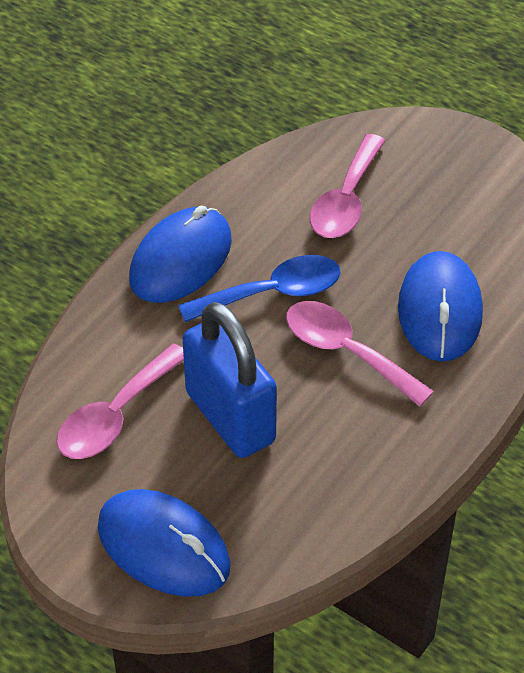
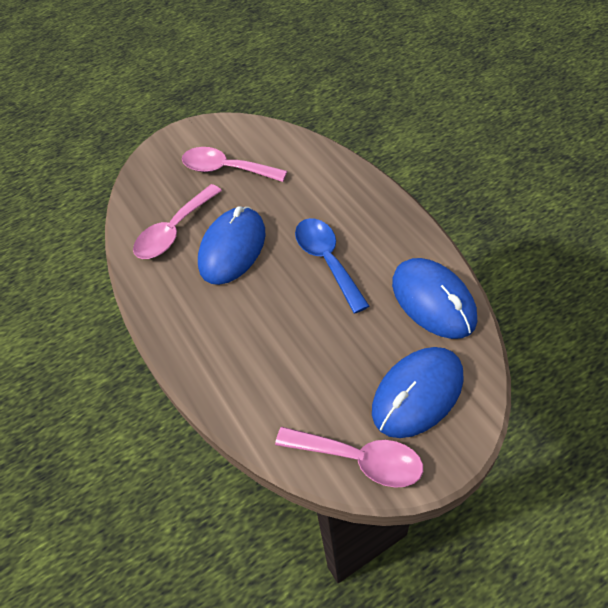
blue padlock: 1 -> 0

